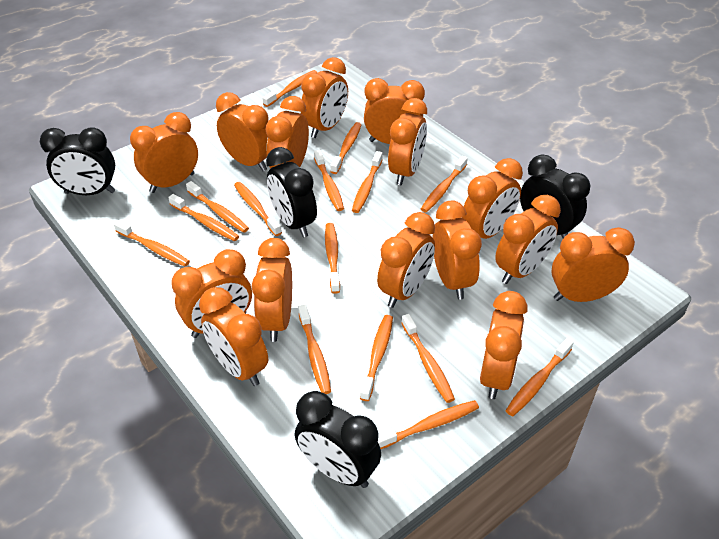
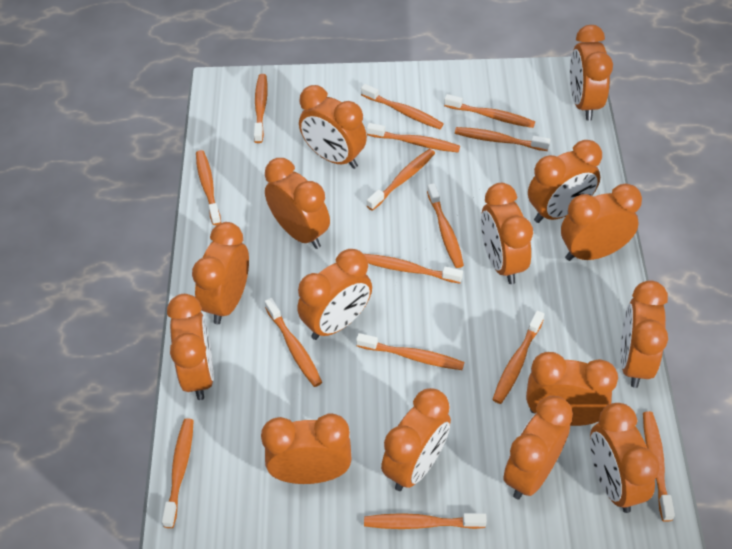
black clock: 4 -> 0

